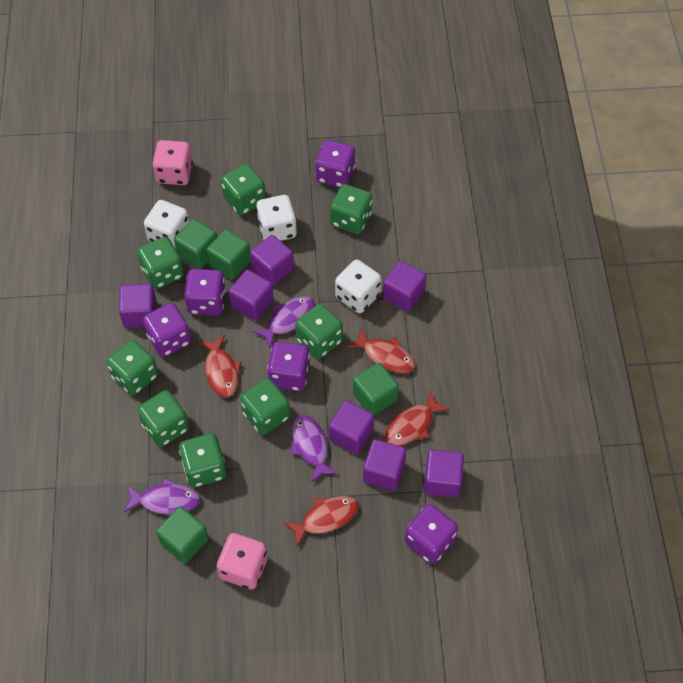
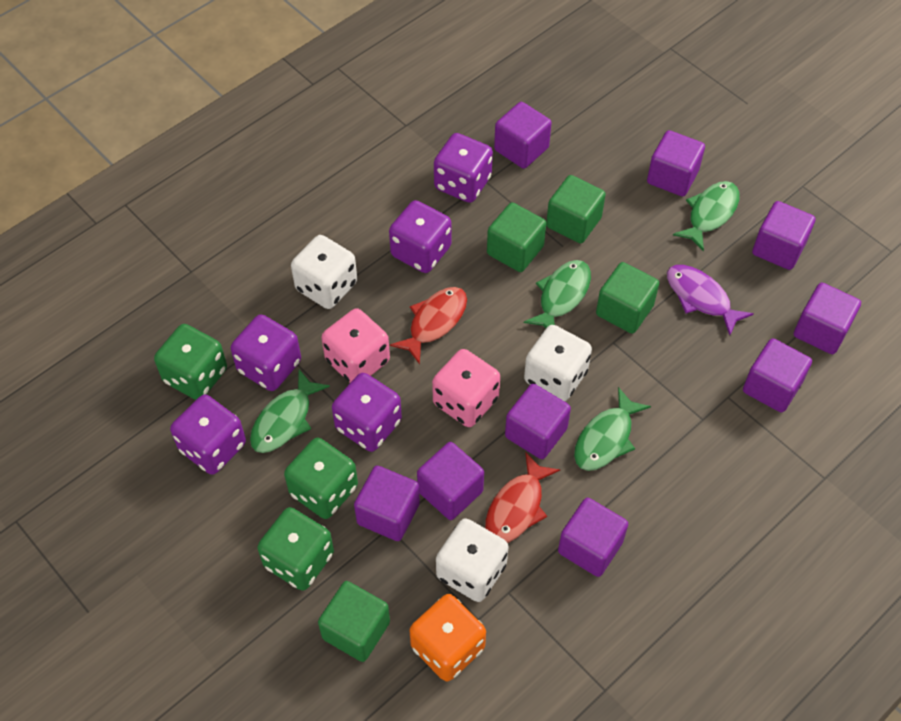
green dice: 8 -> 3
green fish: 0 -> 4
orange dice: 0 -> 1
purple cube: 7 -> 9
purple fish: 3 -> 1
red fish: 4 -> 2

